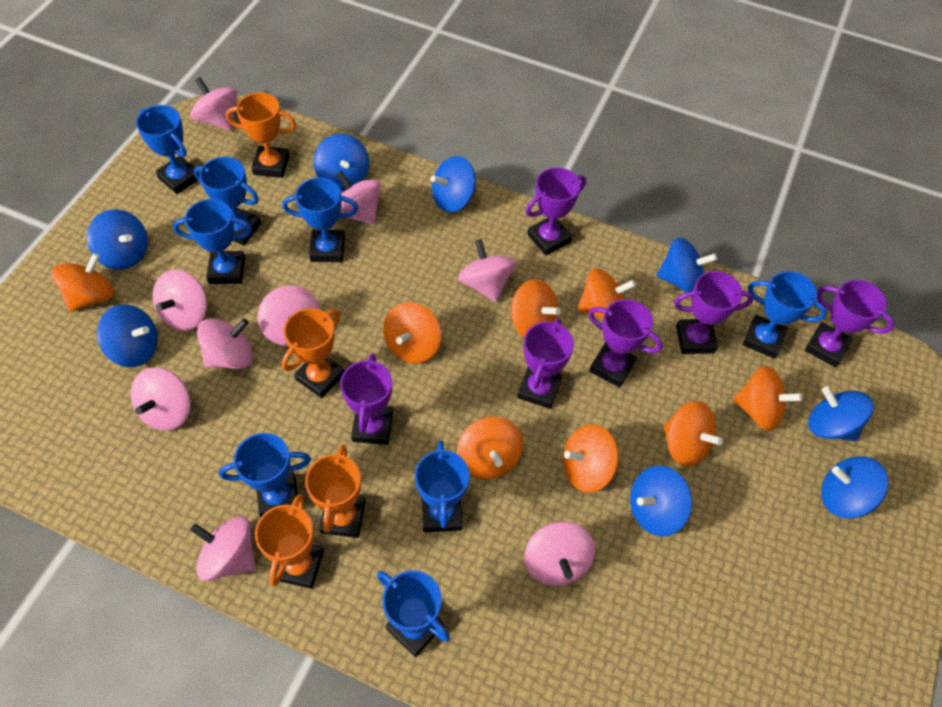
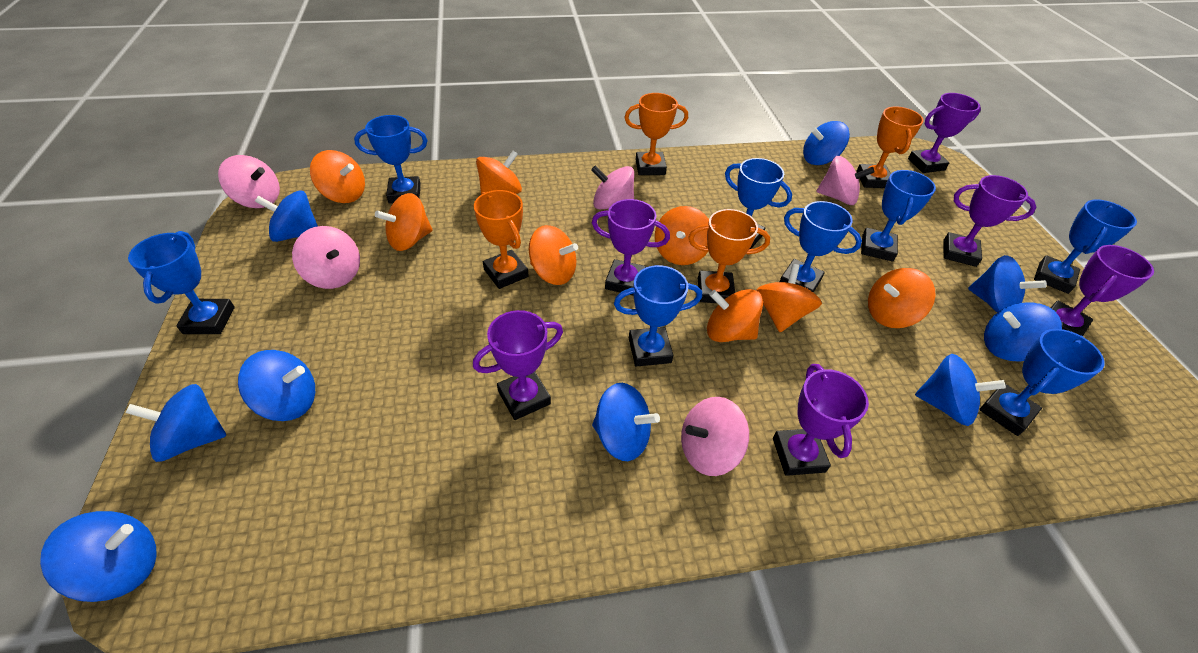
blue spinning top: 8 -> 9
pink spinning top: 9 -> 5

